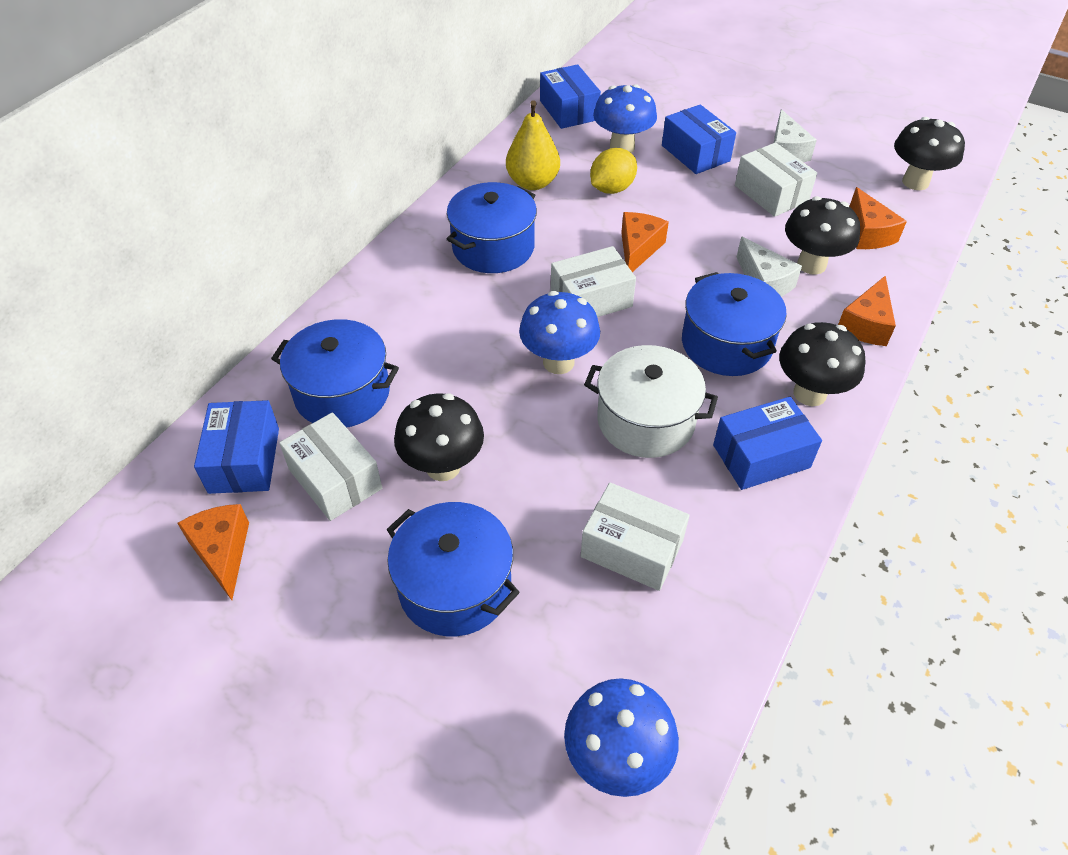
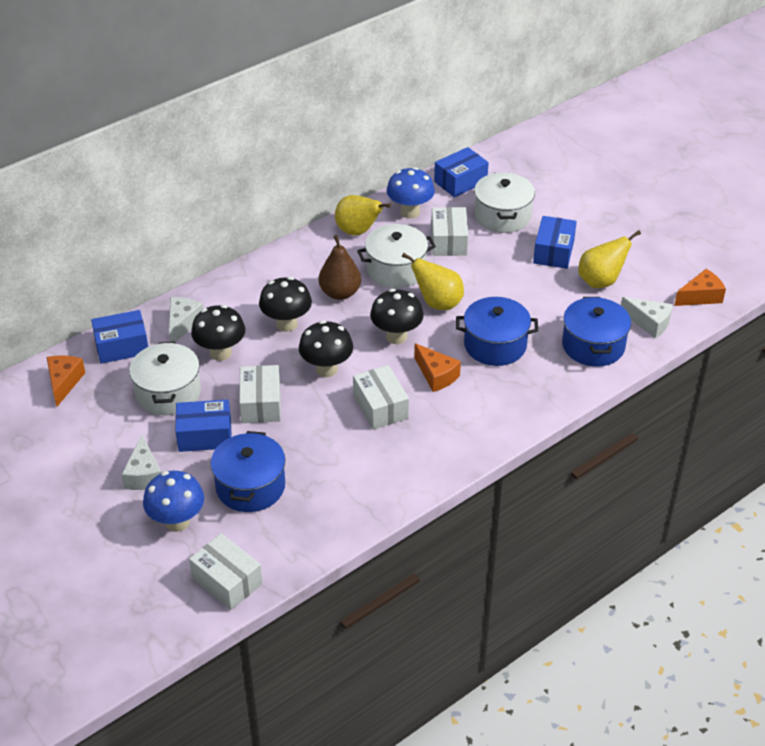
blue mushroom: 3 -> 2
blue pot: 4 -> 3
brown pear: 0 -> 1
orange cheese: 4 -> 3
white cheese: 2 -> 3
white pot: 1 -> 3
yellow lemon: 1 -> 0
yellow pear: 1 -> 3

